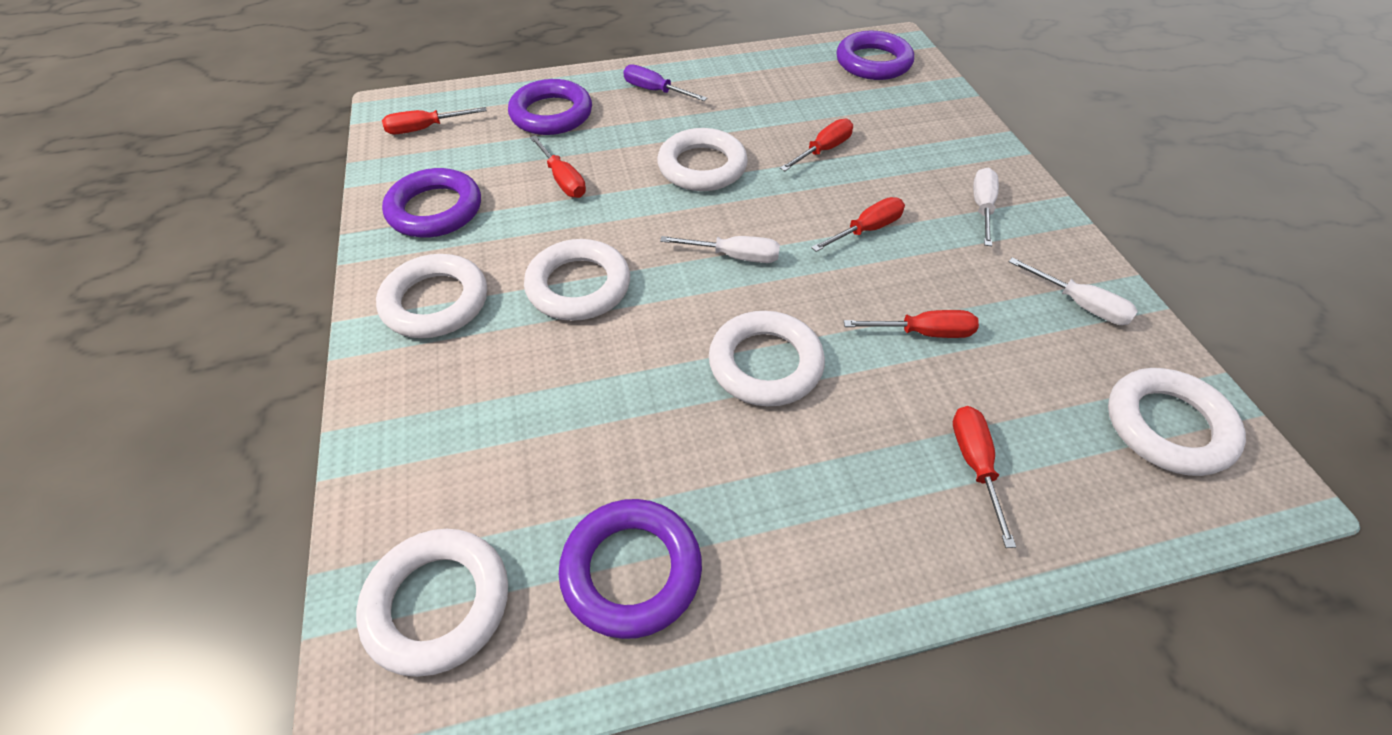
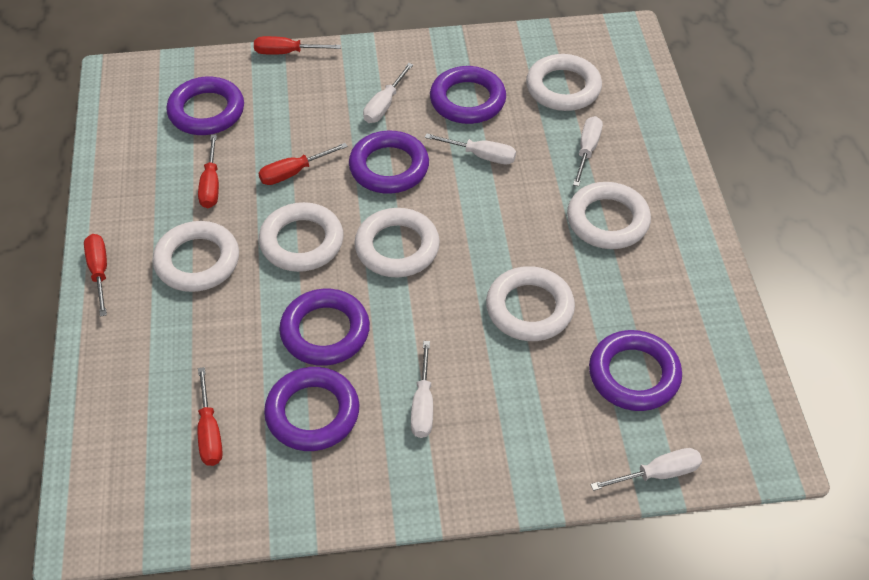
purple ring: 4 -> 6
purple screwdriver: 1 -> 0
red screwdriver: 6 -> 5
white screwdriver: 3 -> 5

